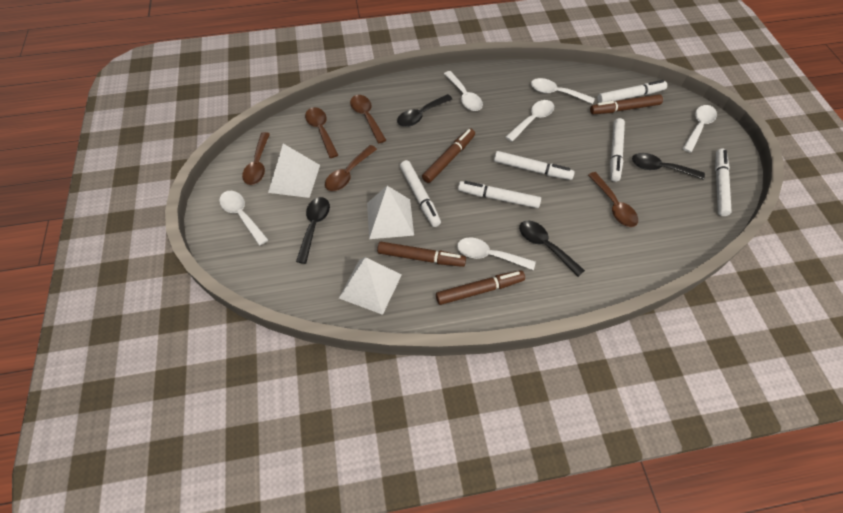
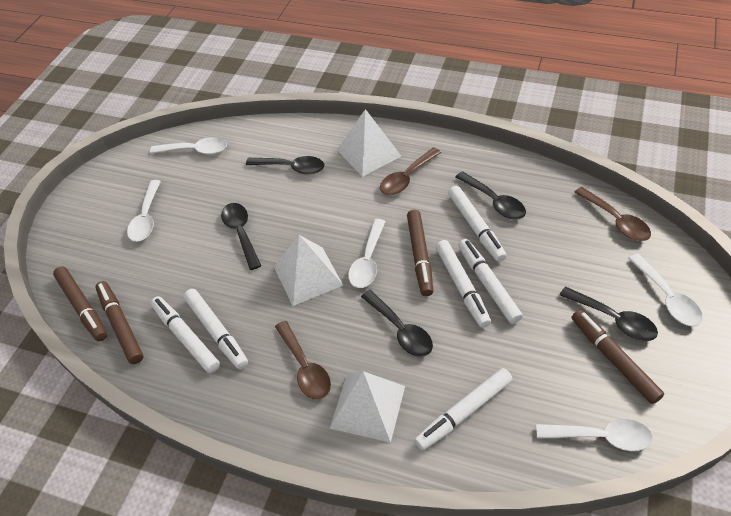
black spoon: 4 -> 5
brown spoon: 5 -> 3
white spoon: 6 -> 5

